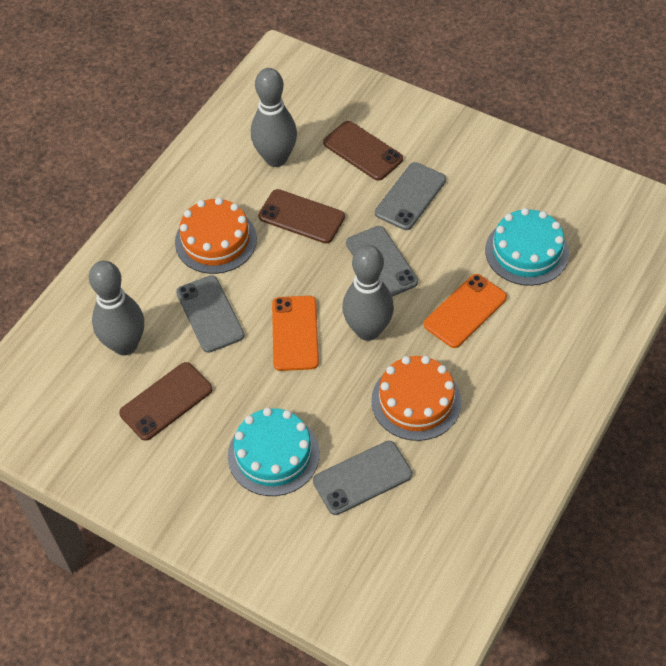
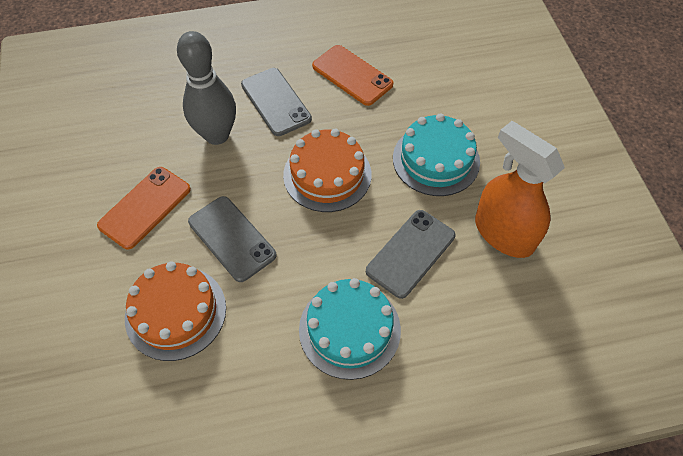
brown phone: 3 -> 0
grey bowling pin: 3 -> 1
grey phone: 4 -> 3
orange spray bottle: 0 -> 1

